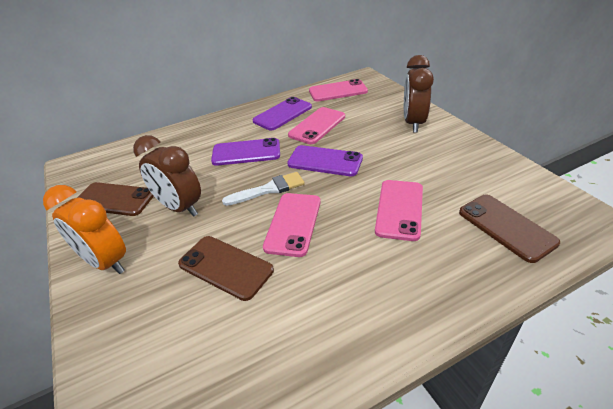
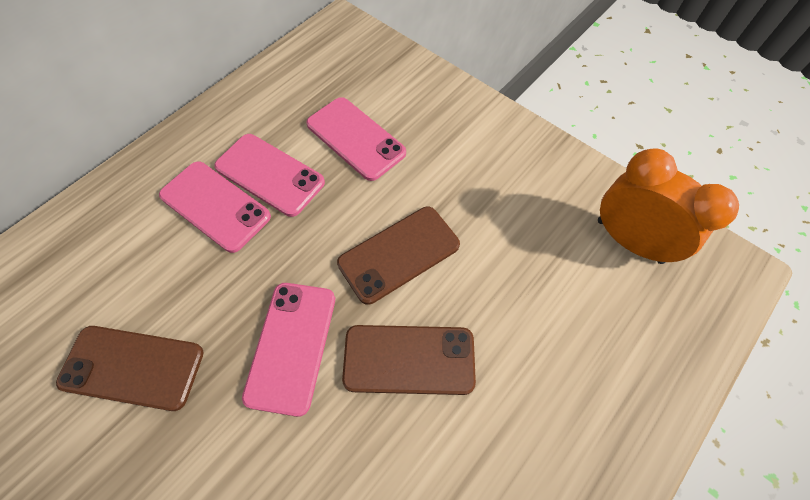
brown clock: 2 -> 0
purple phone: 3 -> 0
white brush: 1 -> 0

